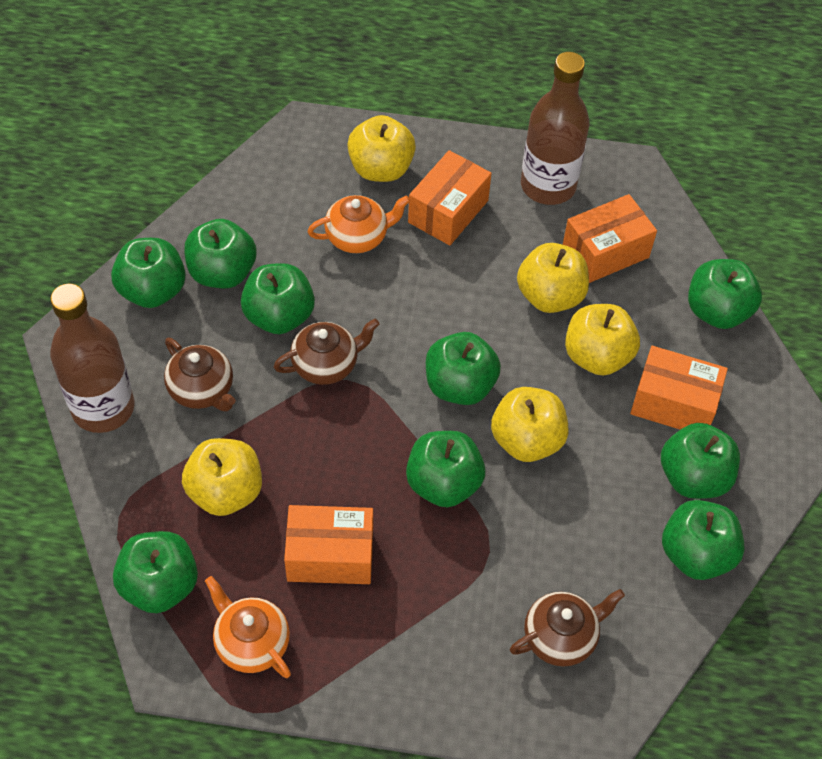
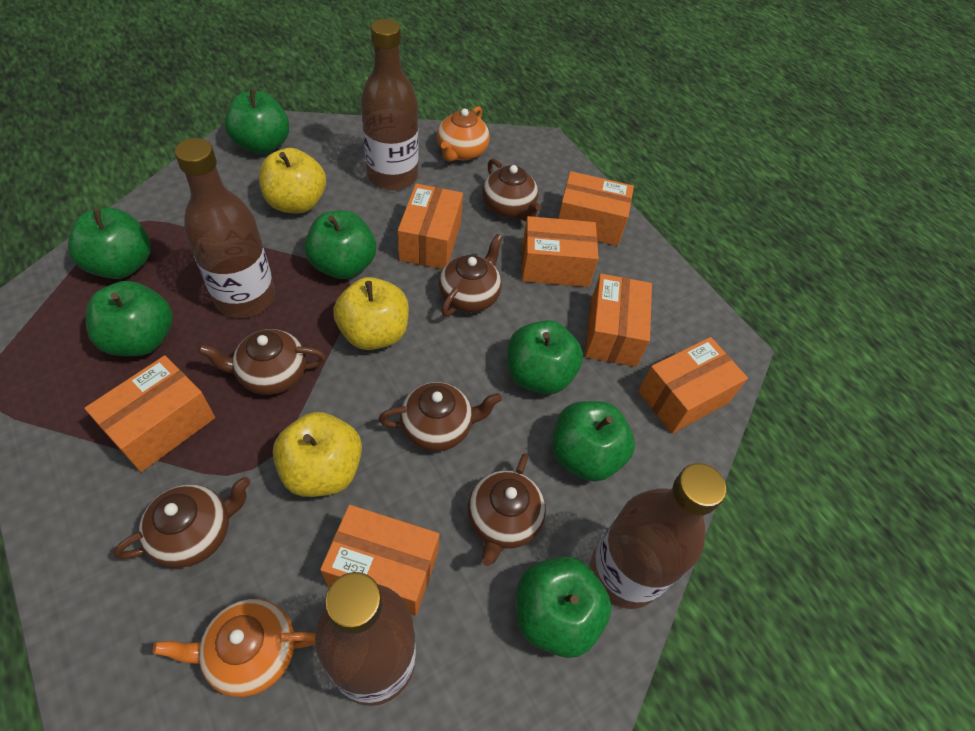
brown bottle: 2 -> 4
brown teapot: 3 -> 6
green apple: 9 -> 7
orange box: 4 -> 7
yellow apple: 5 -> 3

